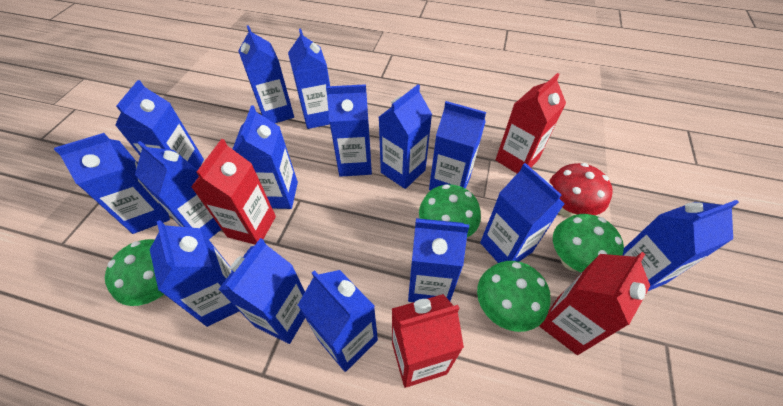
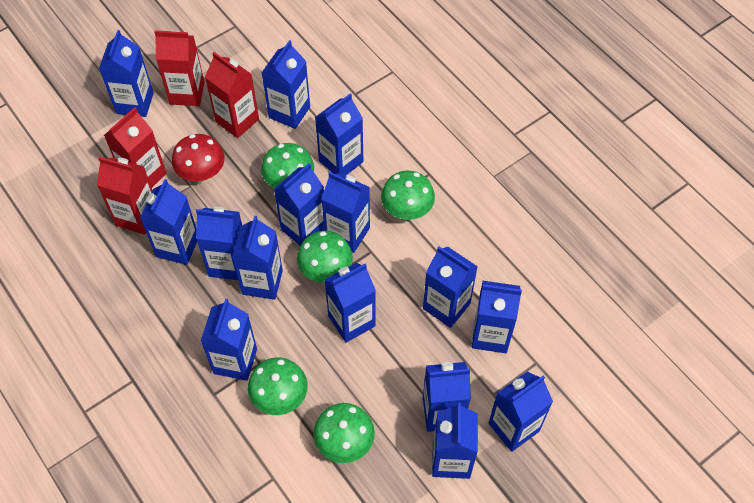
green mushroom: 4 -> 5

